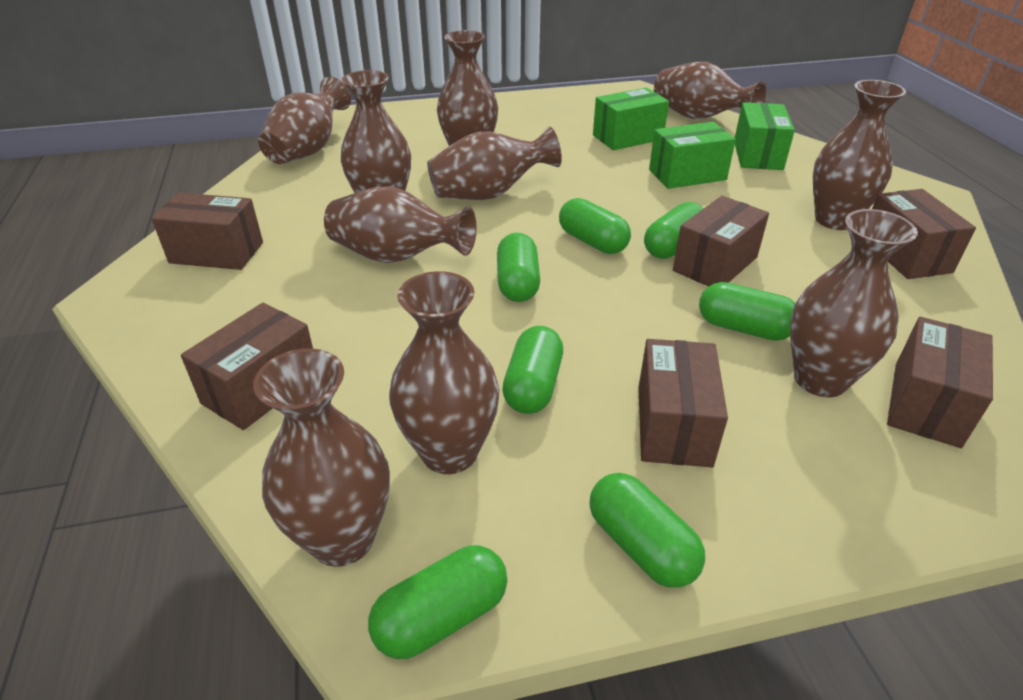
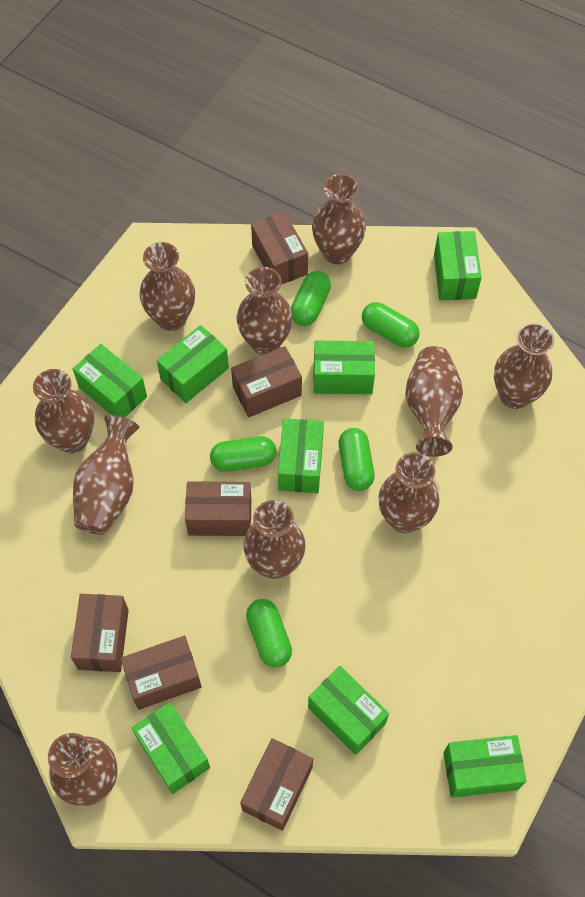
green box: 3 -> 8
green capsule: 7 -> 5

